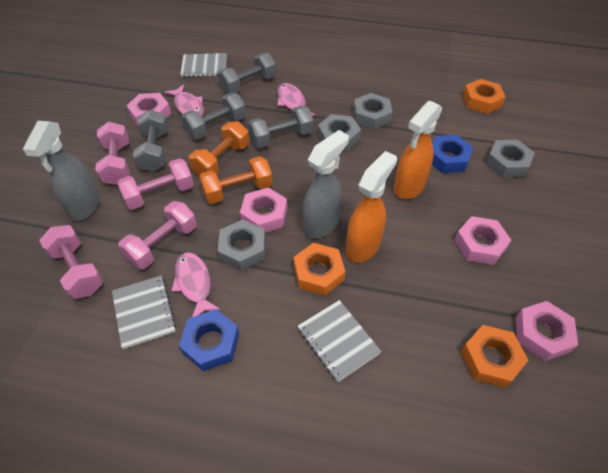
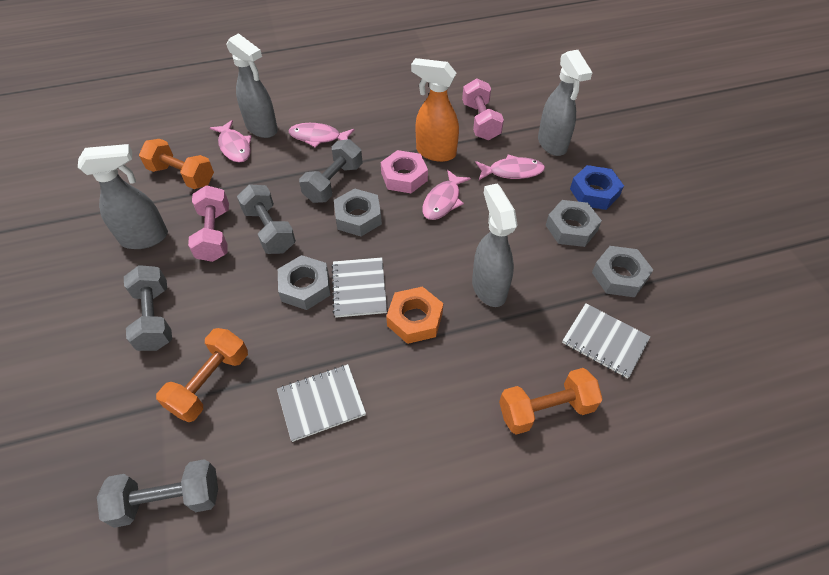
blue nut: 2 -> 1
grey spray bottle: 2 -> 4
orange dumbbell: 2 -> 3
orange nut: 3 -> 1
orange spray bottle: 2 -> 1
pink dumbbell: 4 -> 2
pink fish: 3 -> 4
pink nut: 4 -> 1

